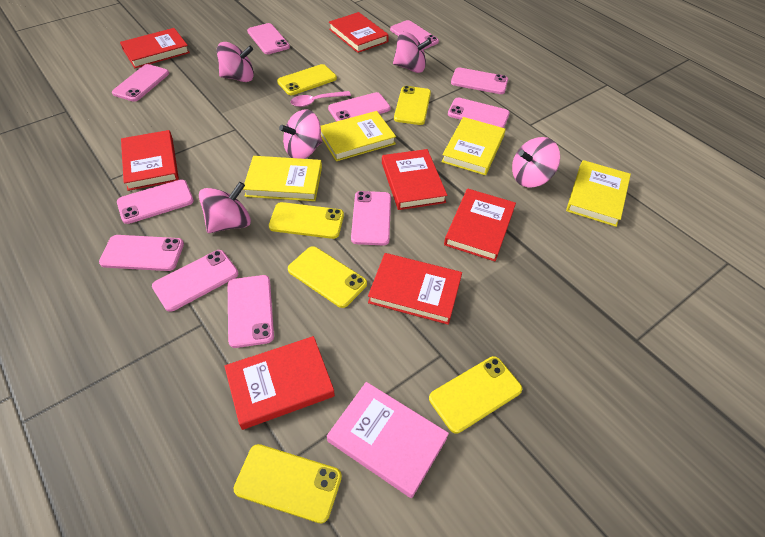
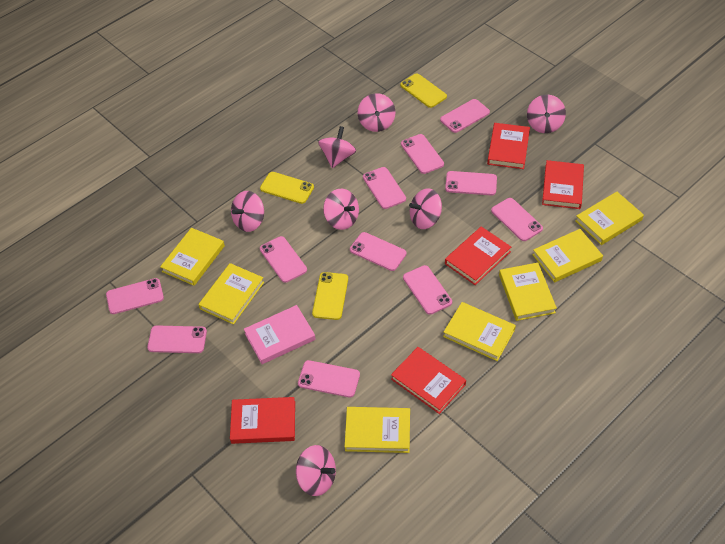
pink spinning top: 5 -> 7
pink spoon: 1 -> 0
red book: 7 -> 5
yellow book: 4 -> 7
yellow phone: 6 -> 3

